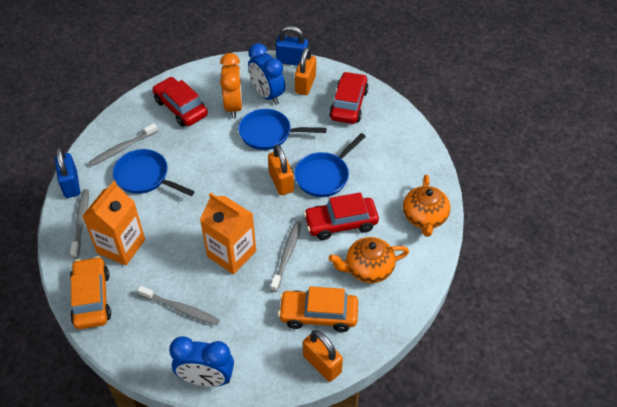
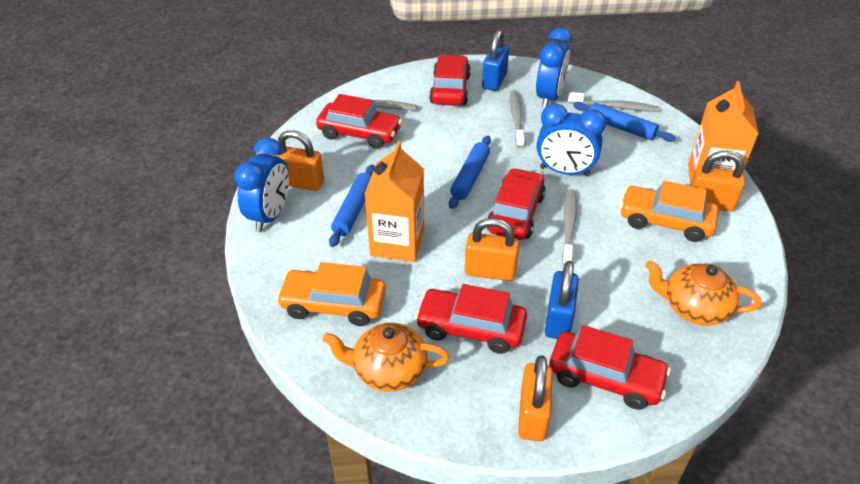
blue clock: 2 -> 3
blue pan: 3 -> 0
blue rolling pin: 0 -> 3
orange clock: 1 -> 0
orange padlock: 3 -> 4
red car: 3 -> 5

